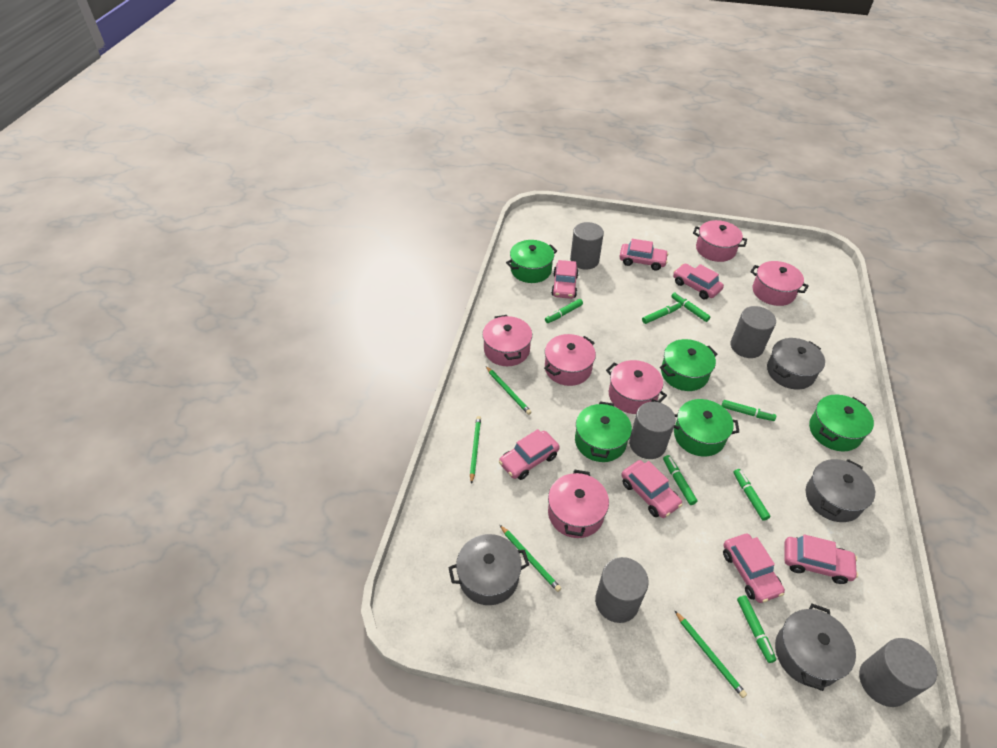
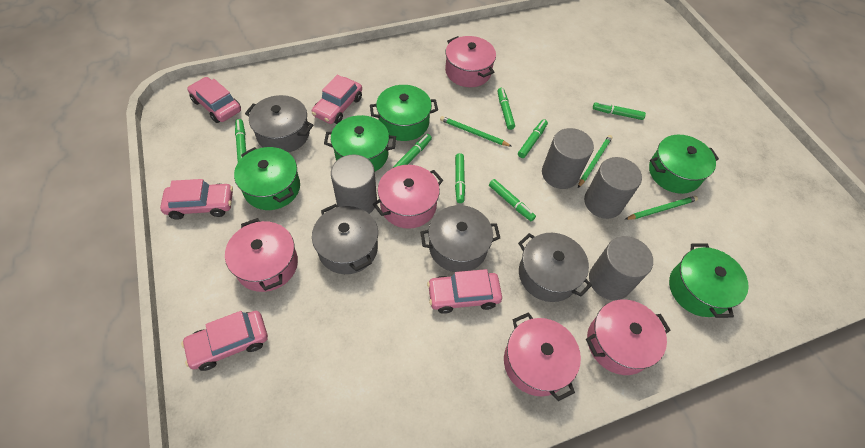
green pencil: 4 -> 3
grey cylinder: 5 -> 4
pink car: 7 -> 5
pink pot: 6 -> 5

